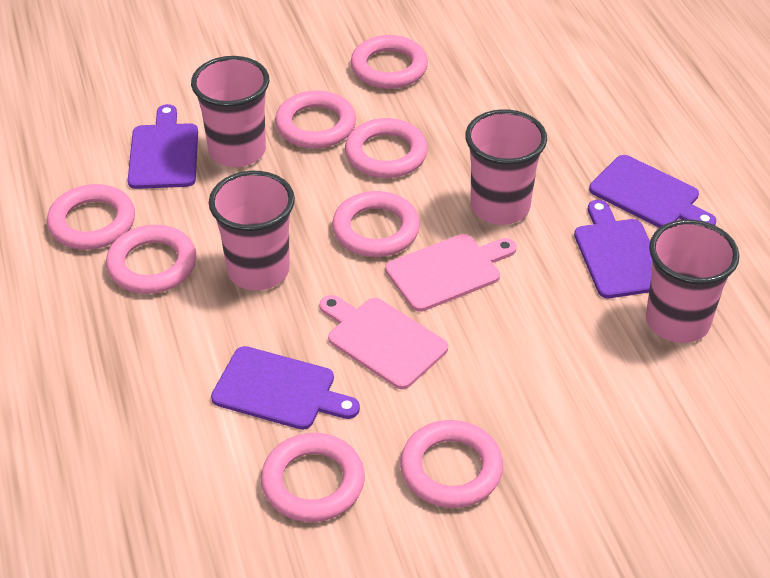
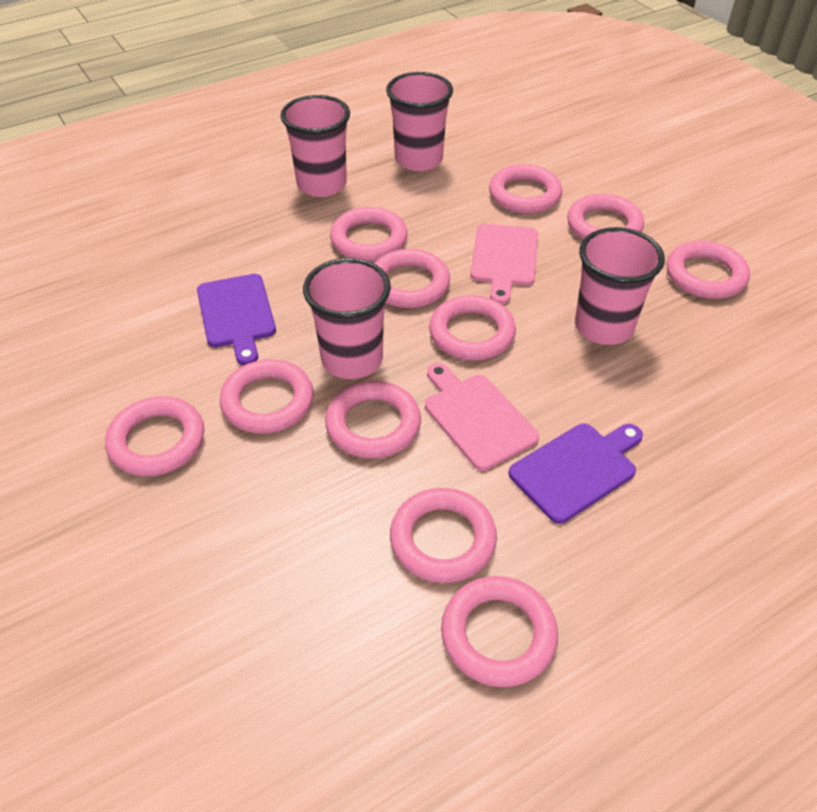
pink ring: 8 -> 11
purple cutting board: 4 -> 2

